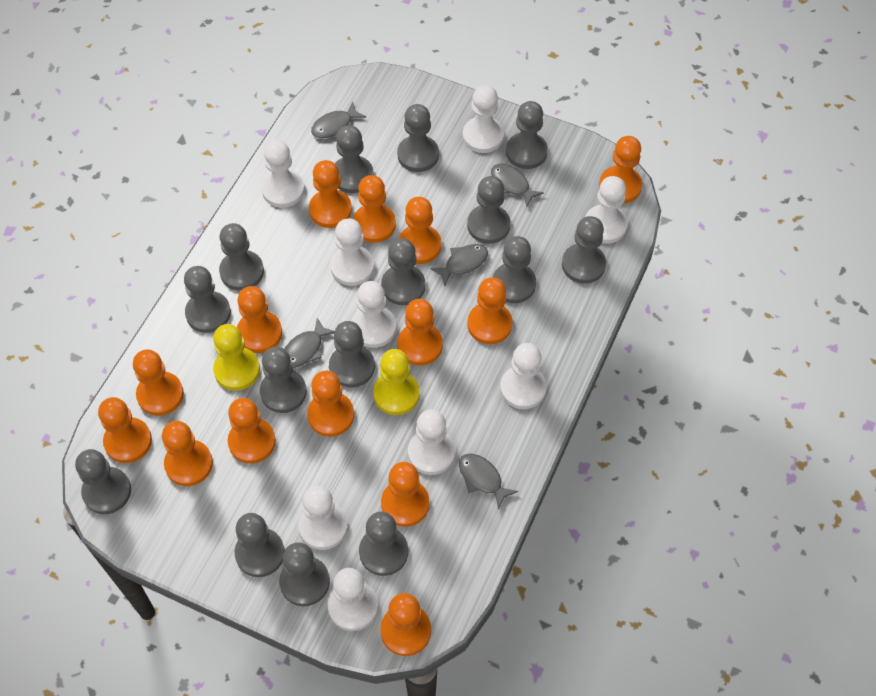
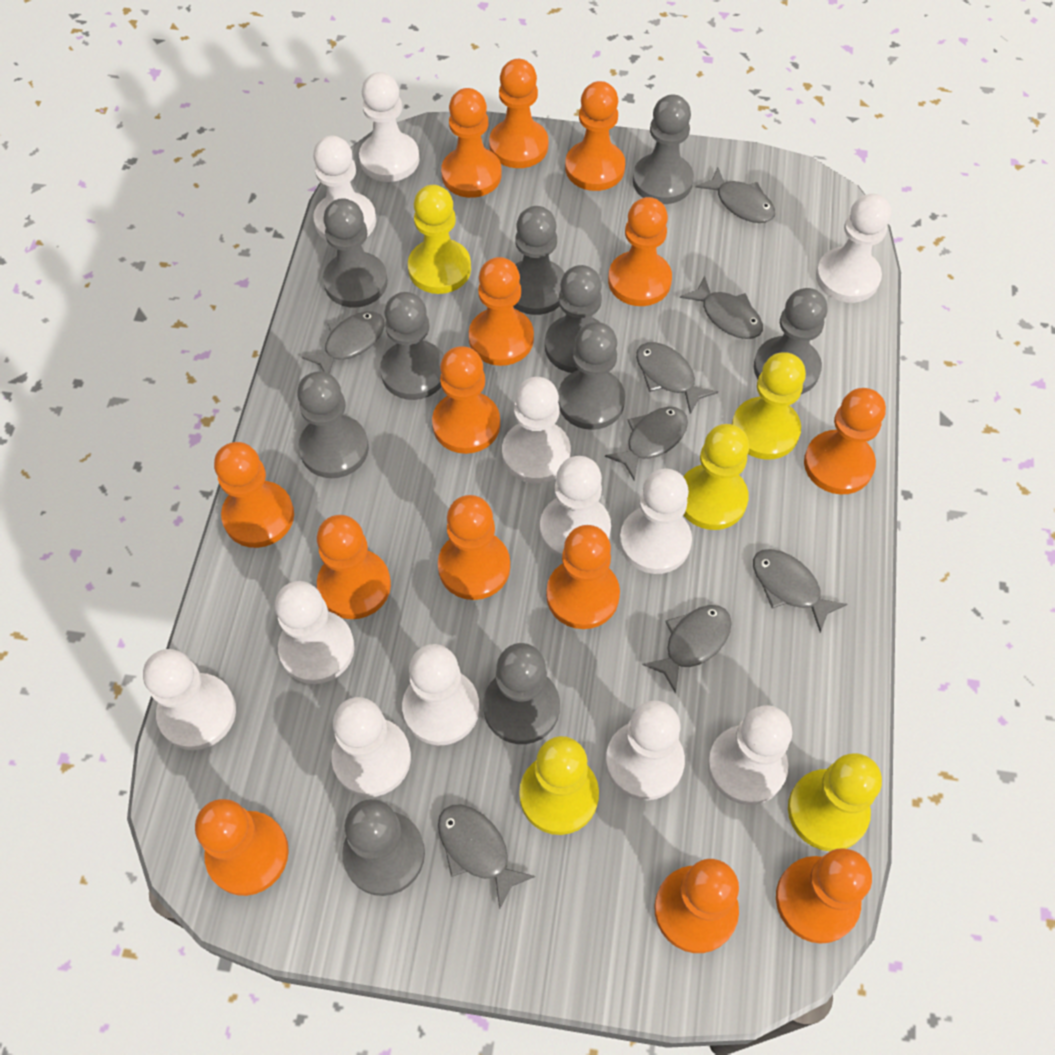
grey fish: 5 -> 8
grey pawn: 15 -> 10
white pawn: 9 -> 12
yellow pawn: 2 -> 5

